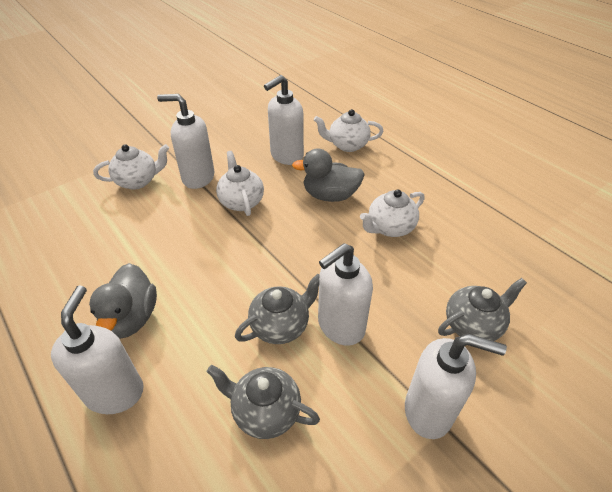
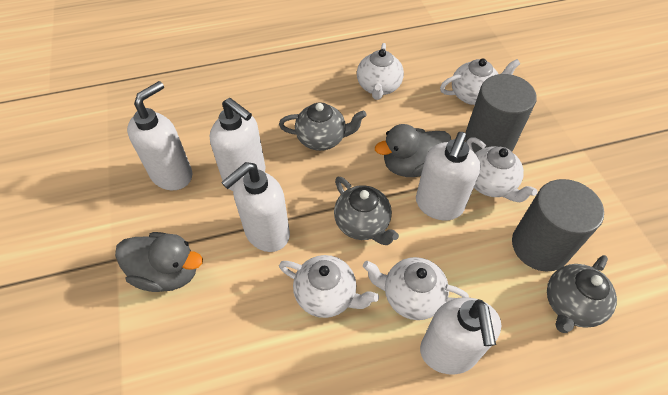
grey cylinder: 0 -> 2
white teapot: 4 -> 5

